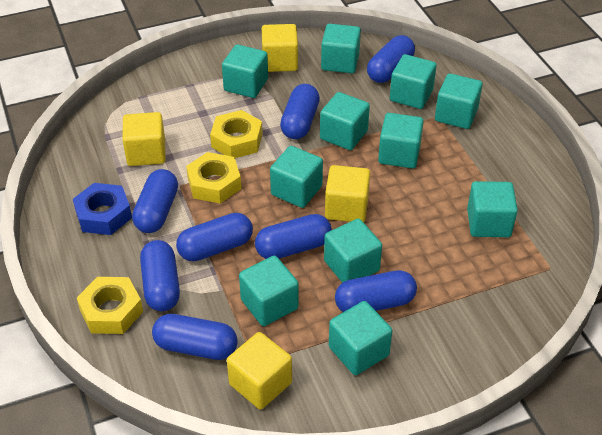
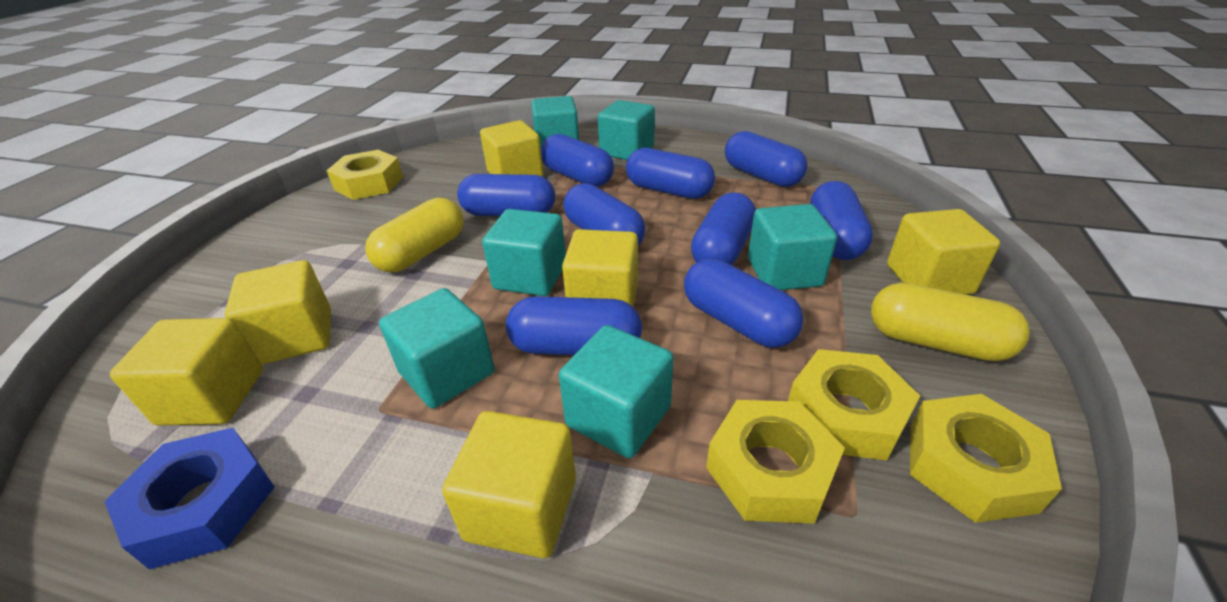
blue capsule: 8 -> 9
turquoise cube: 11 -> 6
yellow capsule: 0 -> 2
yellow cube: 4 -> 6
yellow nut: 3 -> 4

